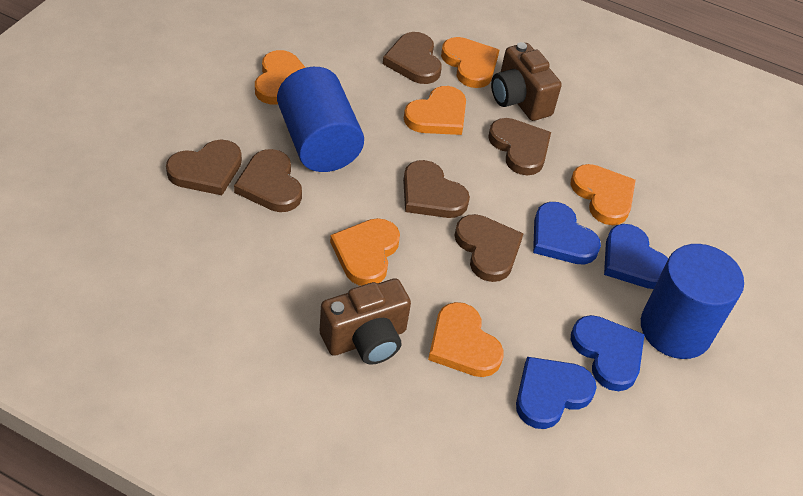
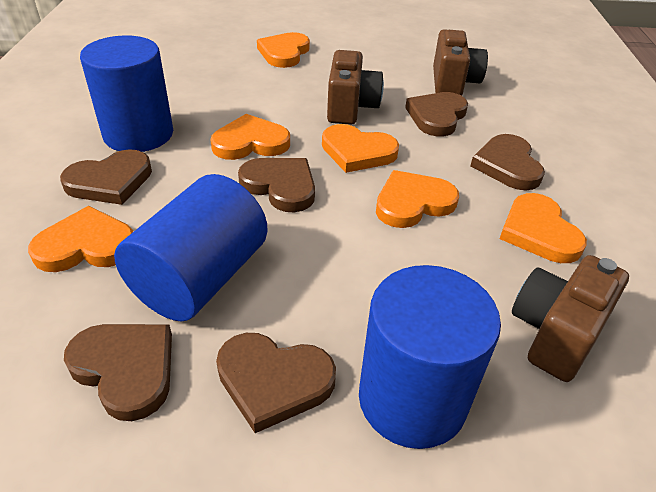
blue cylinder: 2 -> 3
blue heart: 4 -> 0
brown camera: 2 -> 3

